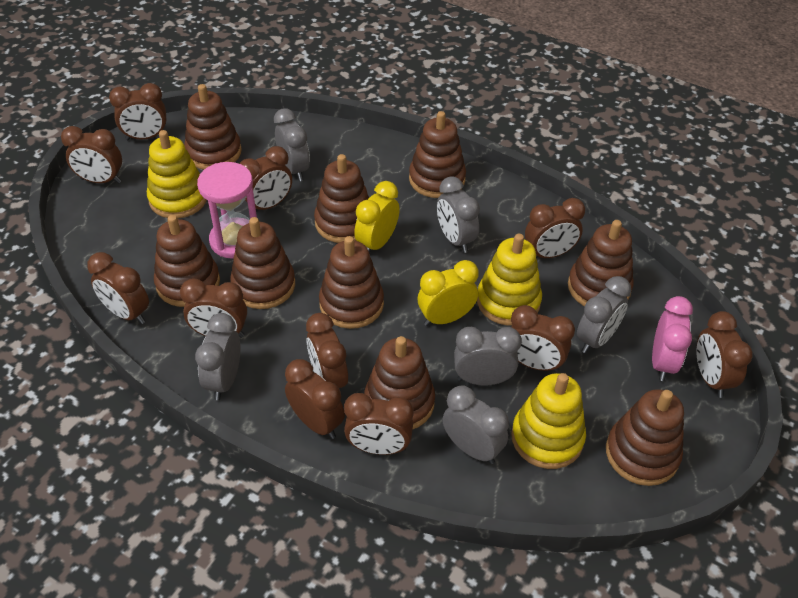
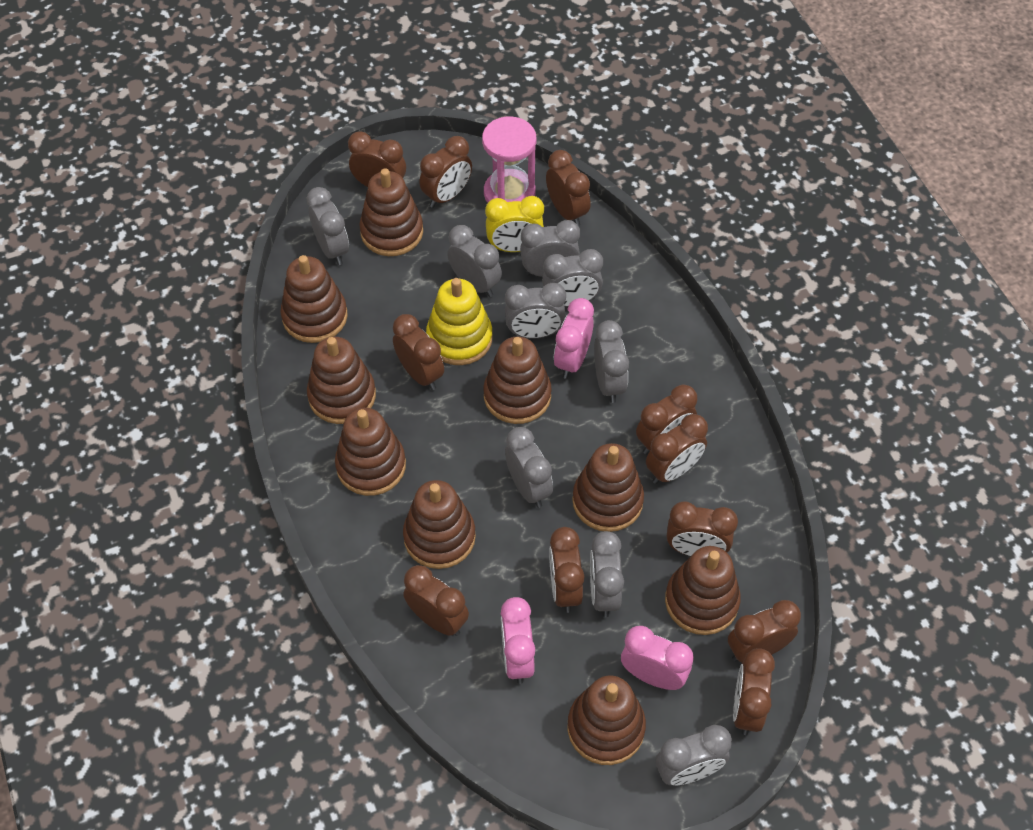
grey clock: 6 -> 9
pink clock: 1 -> 3
yellow clock: 2 -> 1
yellow stacking toy: 3 -> 1

